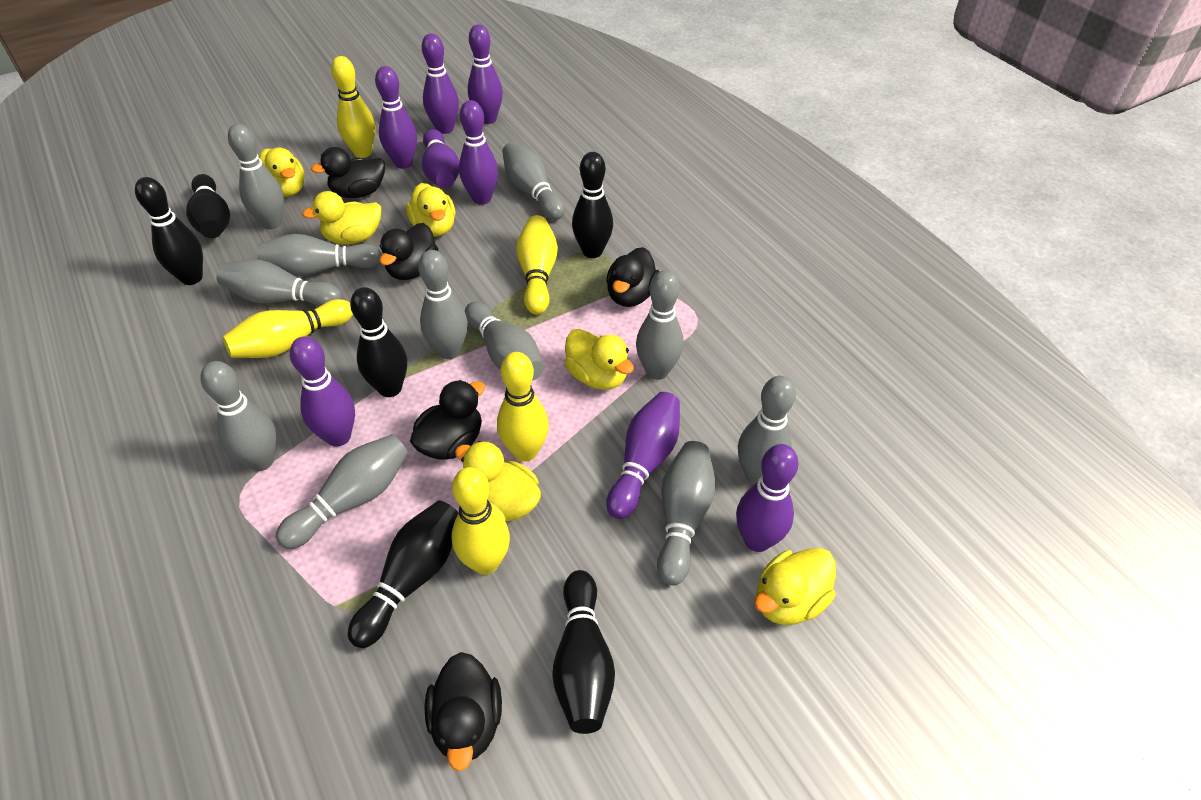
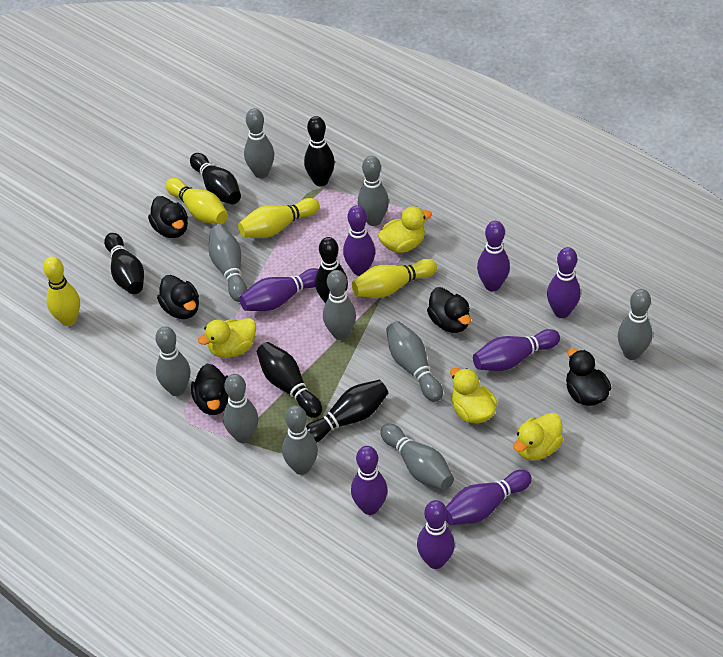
grey bowling pin: 11 -> 10
yellow bowling pin: 5 -> 4
yellow duck: 6 -> 4

